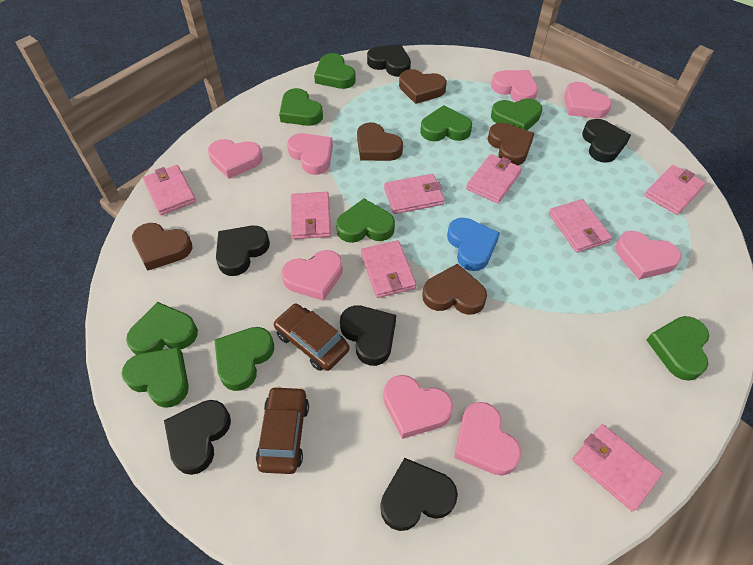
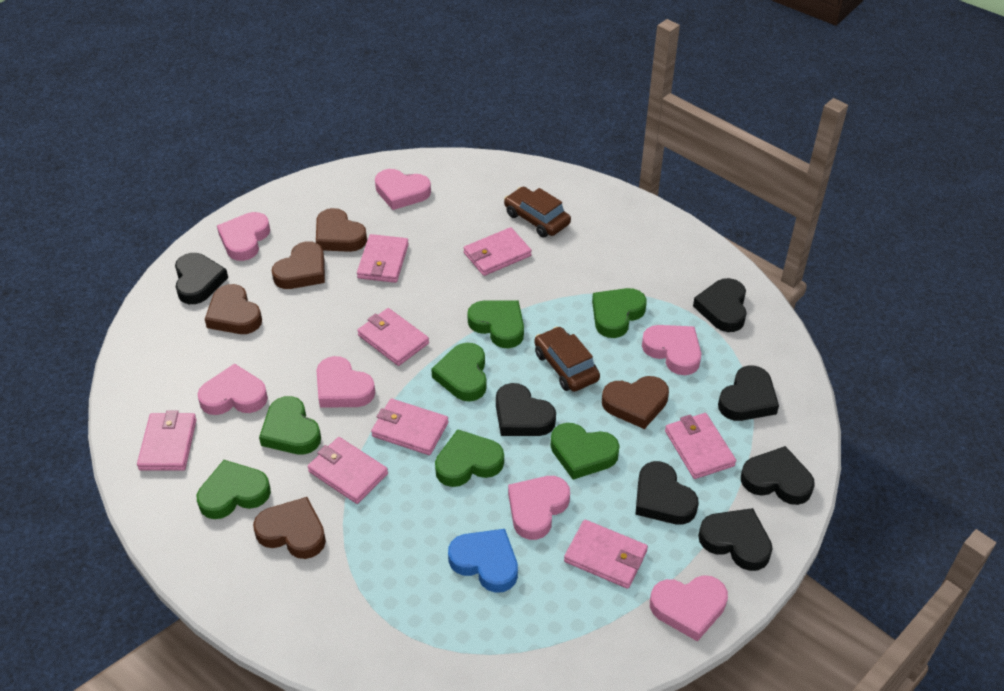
black heart: 6 -> 7
green heart: 9 -> 7
pink heart: 8 -> 7

